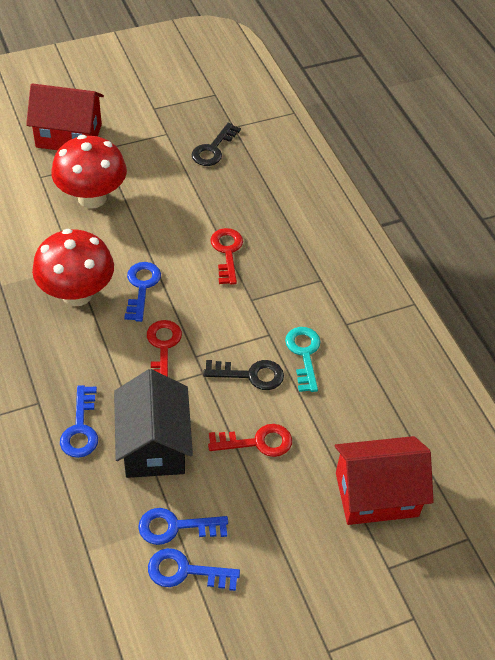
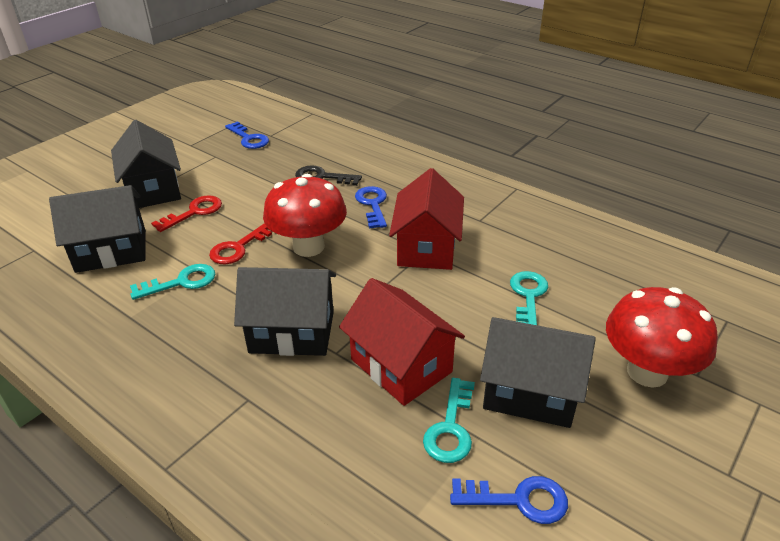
black house: 1 -> 4
black key: 2 -> 1
blue key: 4 -> 3
red key: 3 -> 2
turquoise key: 1 -> 3

